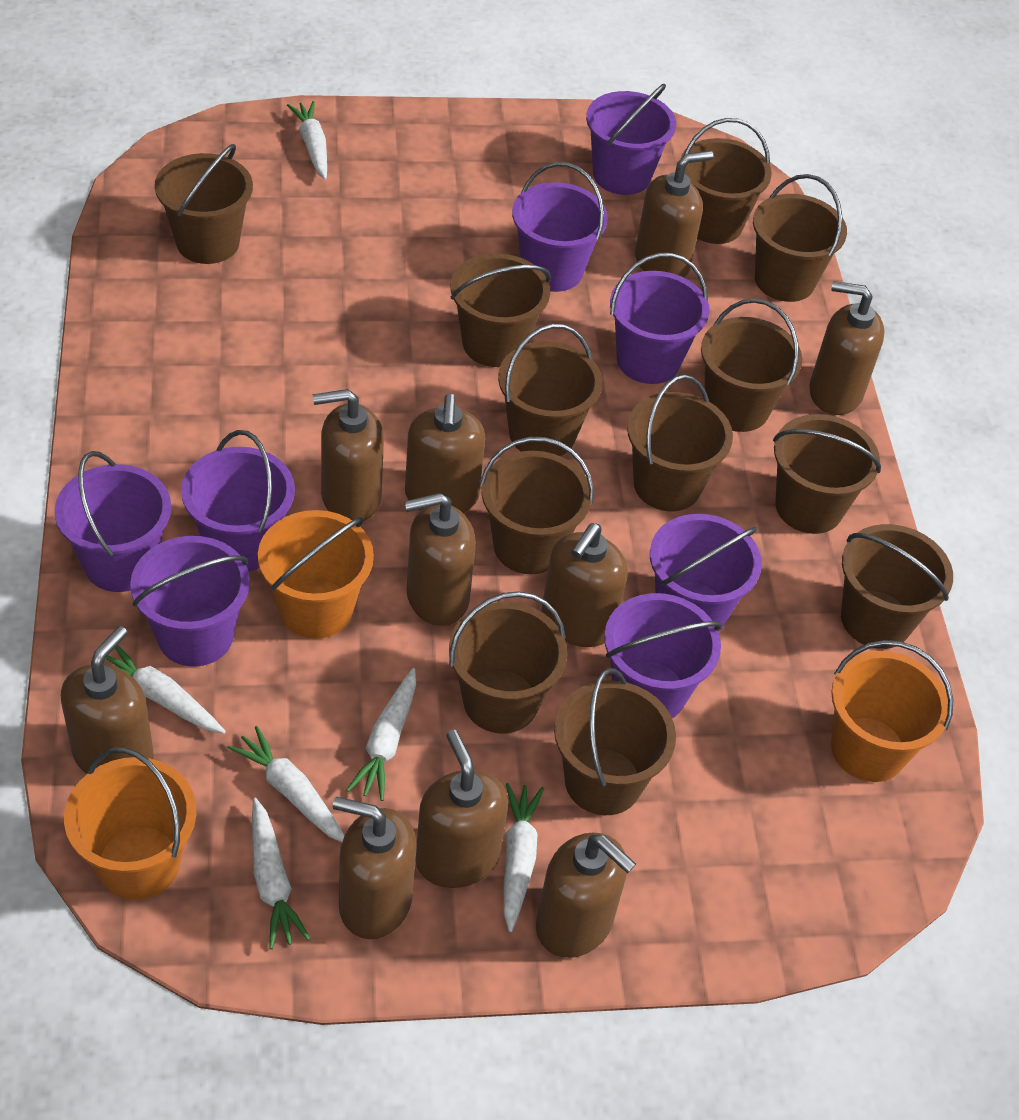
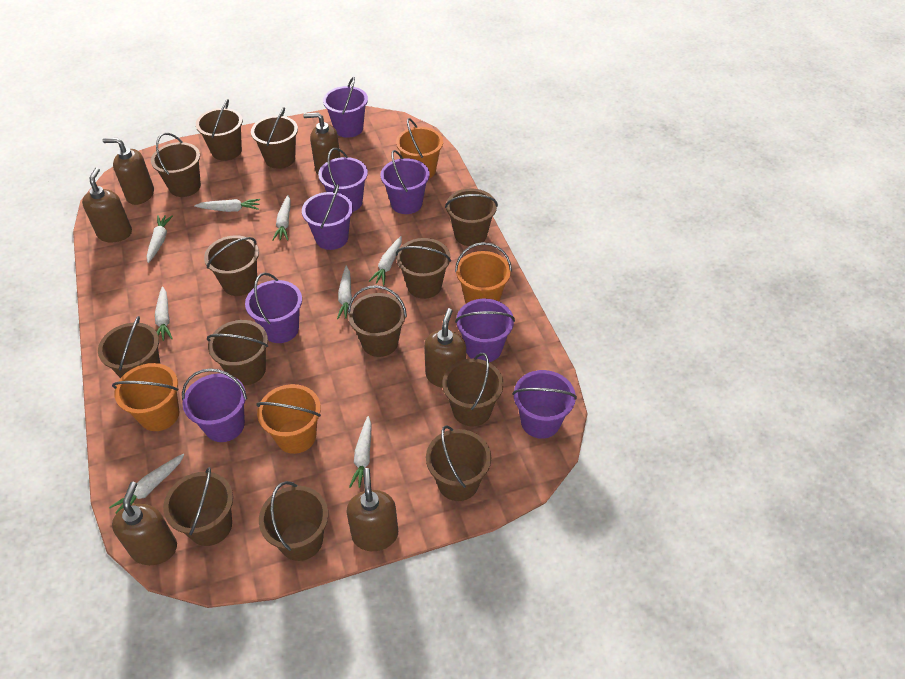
brown bucket: 12 -> 13
brown soap dispenser: 10 -> 6
orange bucket: 3 -> 4
white carrot: 6 -> 8

